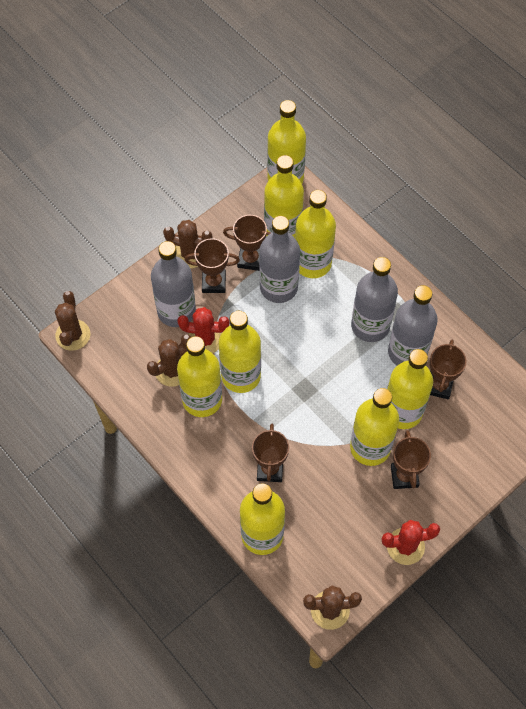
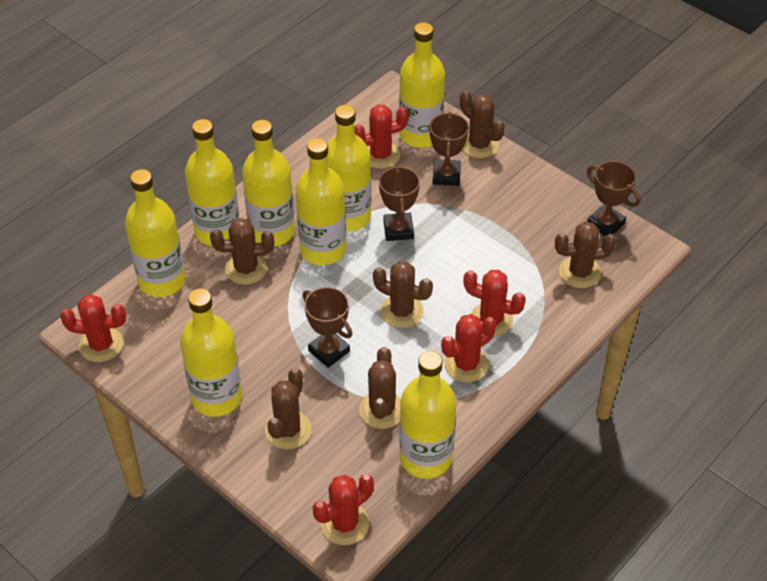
brown cactus: 4 -> 6
brown trophy: 5 -> 4
grey bottle: 4 -> 0
red cactus: 2 -> 5

